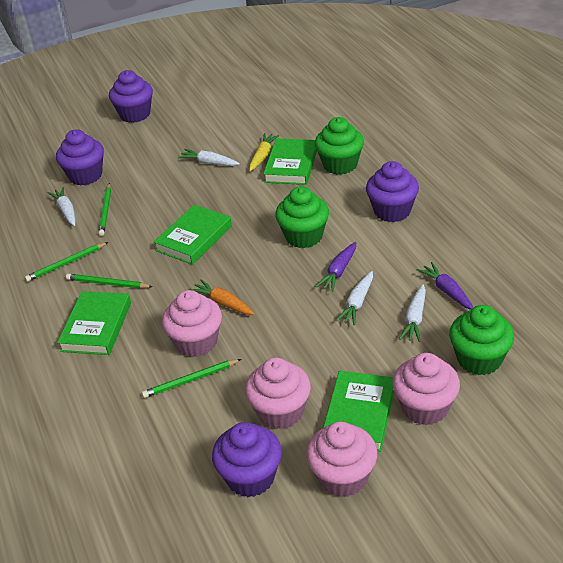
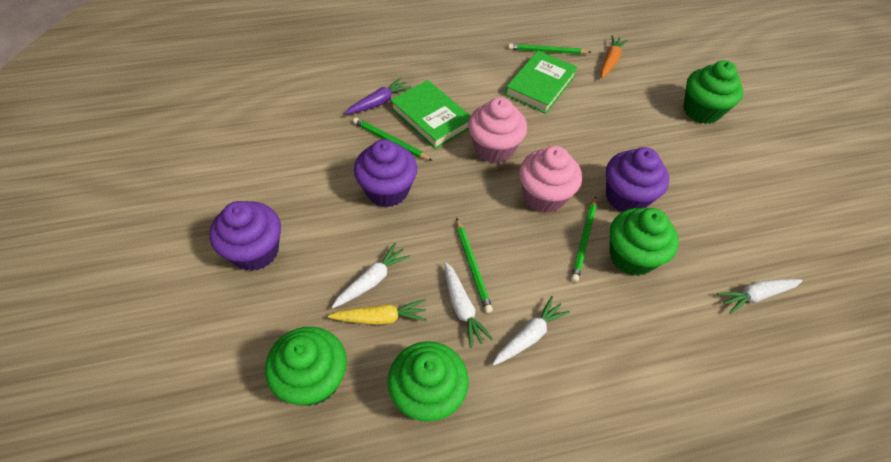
green book: 4 -> 2
green cupcake: 3 -> 4
pink cupcake: 4 -> 2
purple carrot: 2 -> 1
purple cupcake: 4 -> 3

